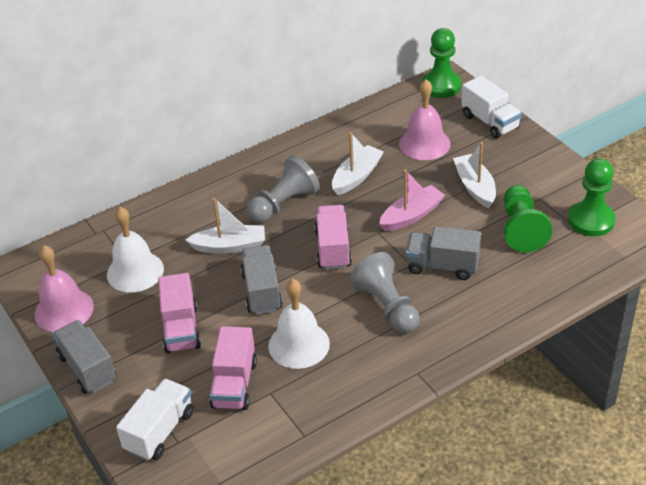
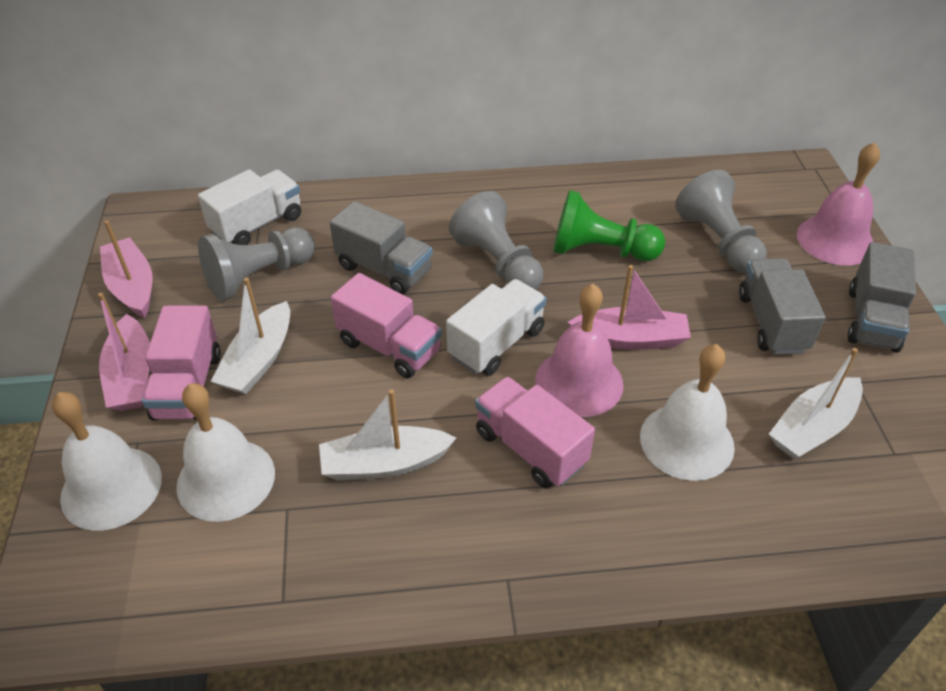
green pawn: 3 -> 1
grey pawn: 2 -> 3
pink boat: 1 -> 3
white bell: 2 -> 3

